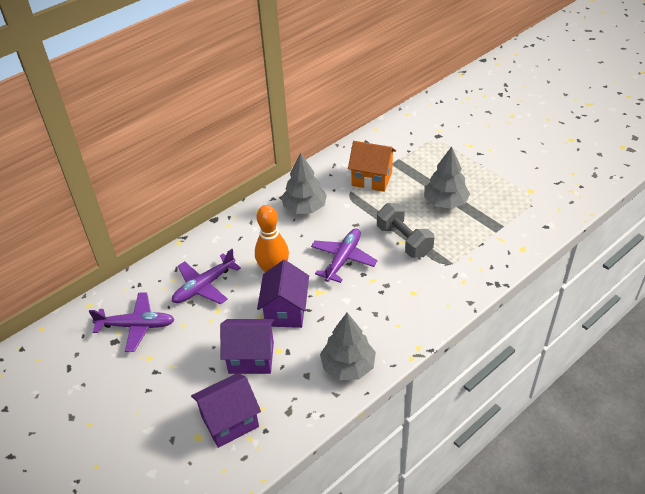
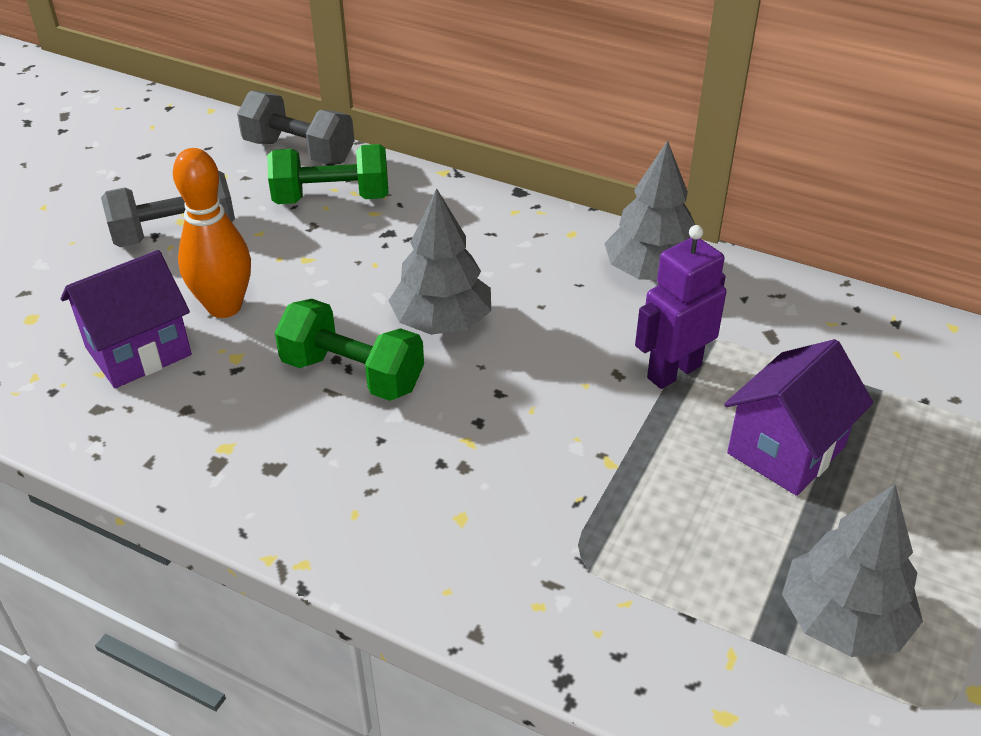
green dumbbell: 0 -> 2
grey dumbbell: 1 -> 2
orange house: 1 -> 0
purple house: 3 -> 2
purple plane: 3 -> 0
purple robot: 0 -> 1

